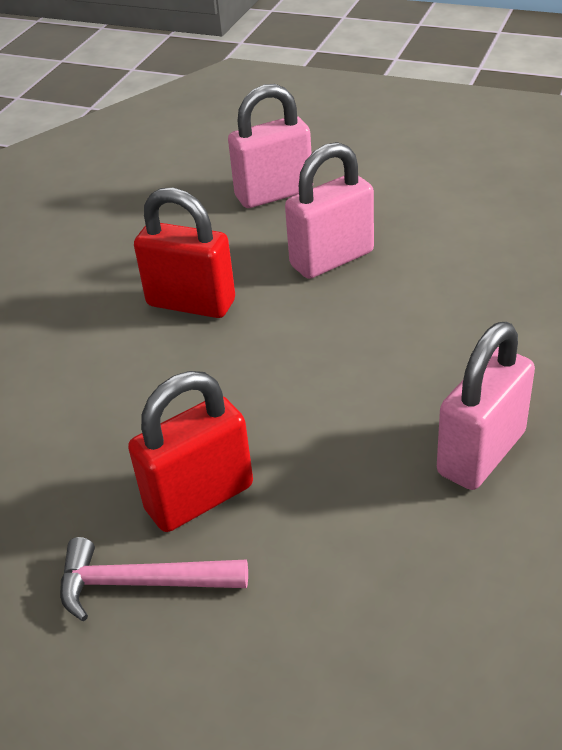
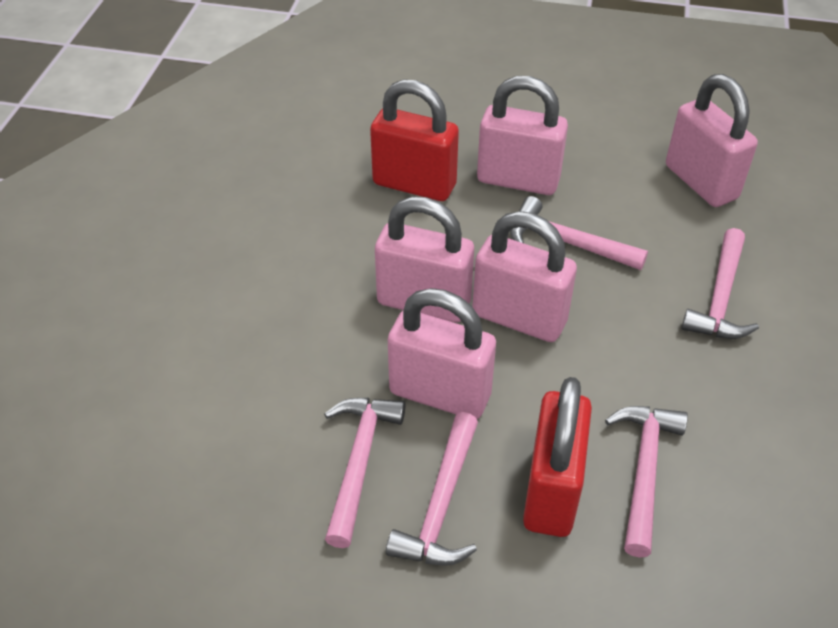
pink hammer: 1 -> 5
pink padlock: 3 -> 5

